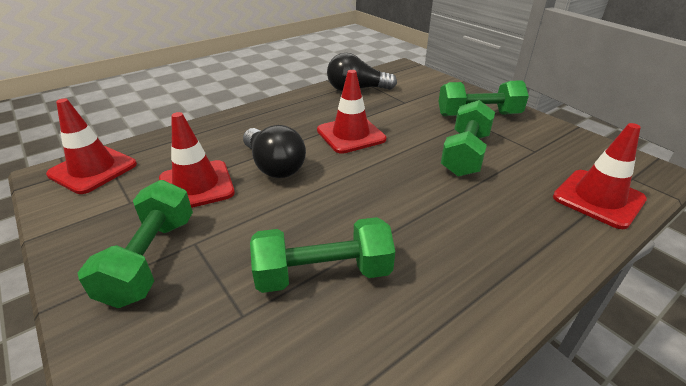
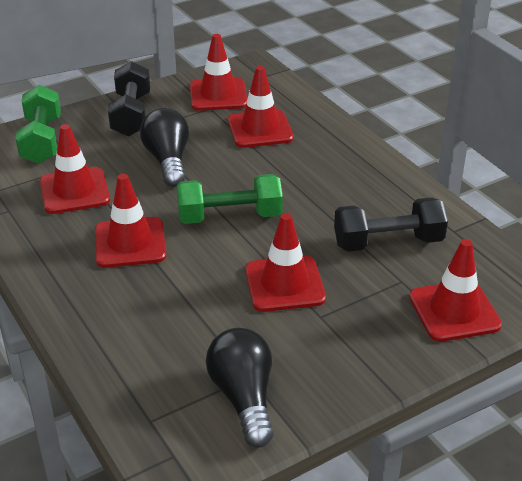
black dumbbell: 0 -> 2
green dumbbell: 4 -> 2
red traffic cone: 4 -> 6

